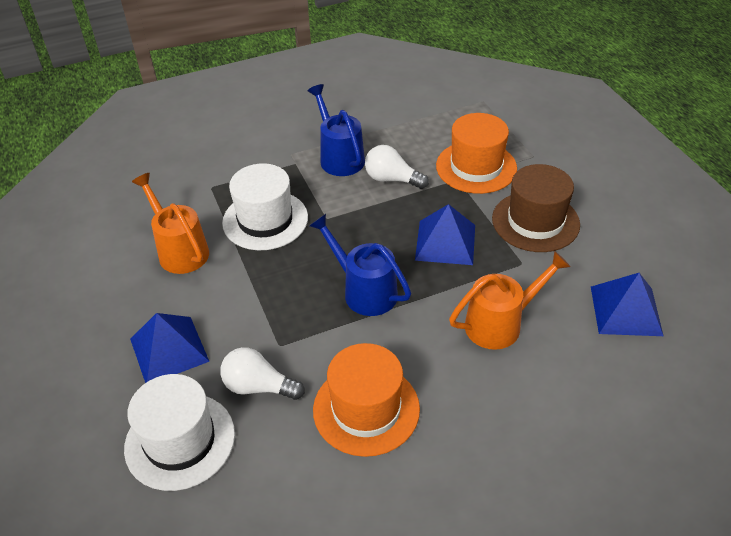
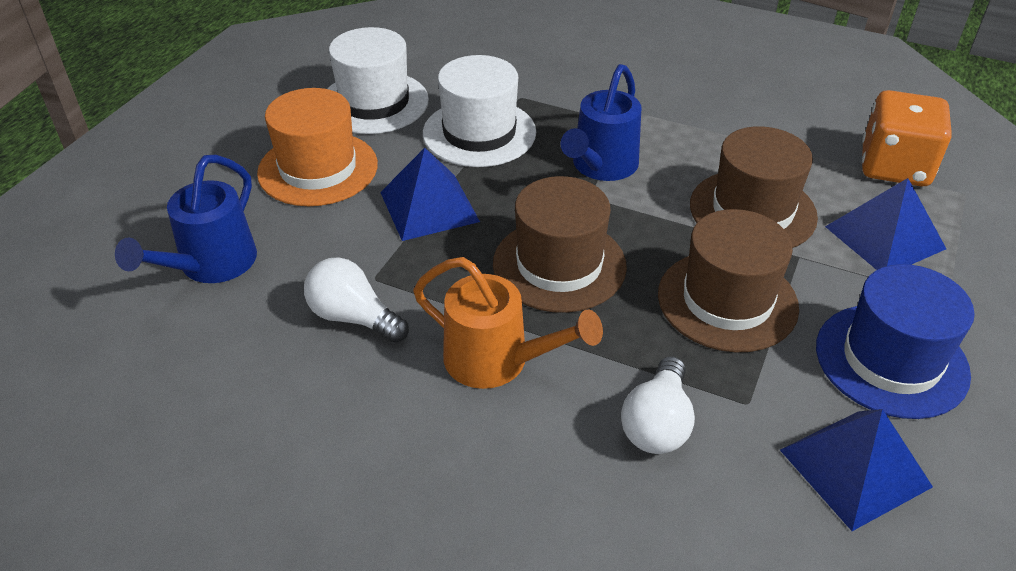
blue hat: 0 -> 1
brown hat: 1 -> 3
orange dice: 0 -> 1
orange hat: 2 -> 1
orange watering can: 2 -> 1

